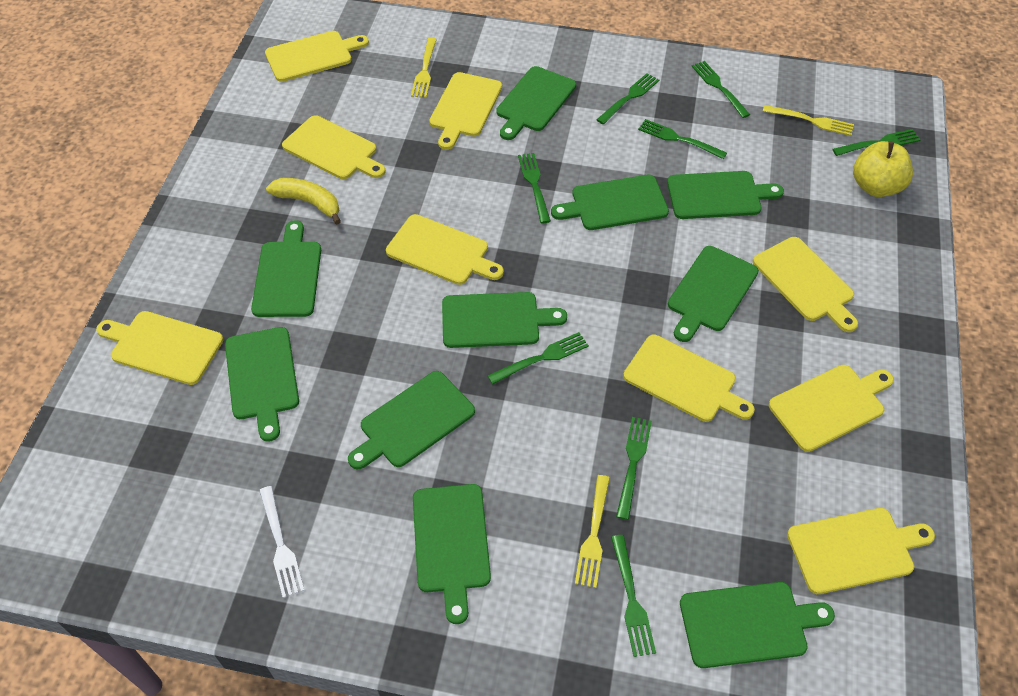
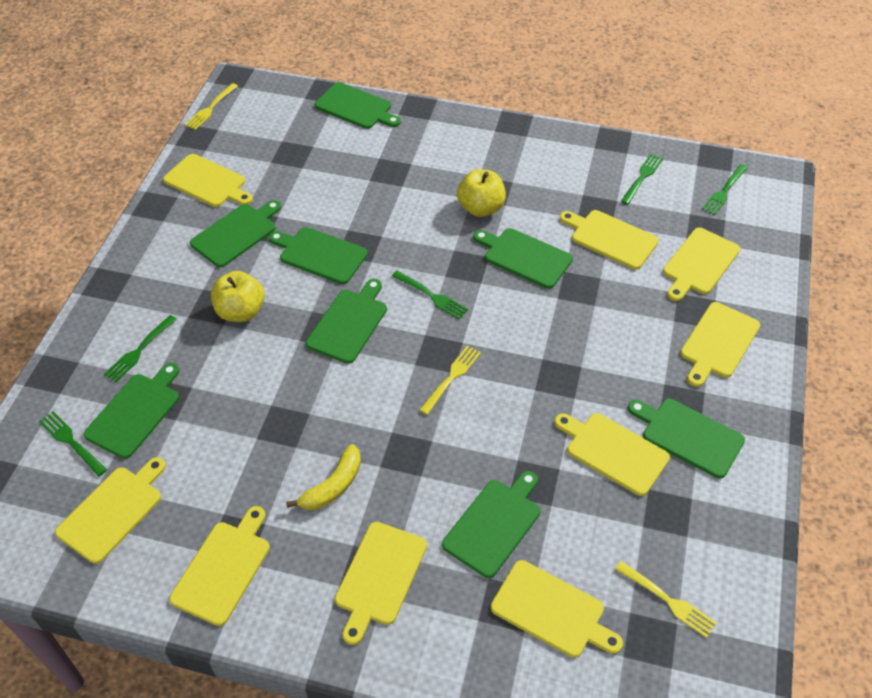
green cutting board: 10 -> 8
green fork: 8 -> 5
white fork: 1 -> 0
yellow apple: 1 -> 2

